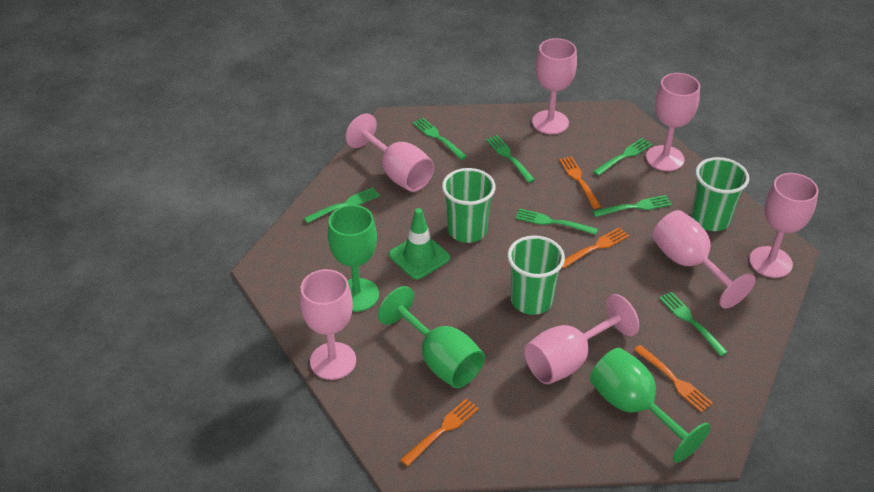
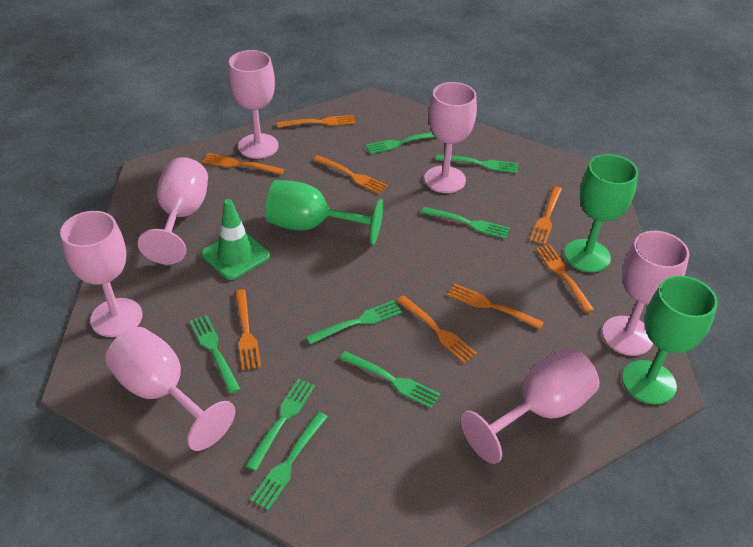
green cup: 3 -> 0
green fork: 7 -> 8
orange fork: 4 -> 8

